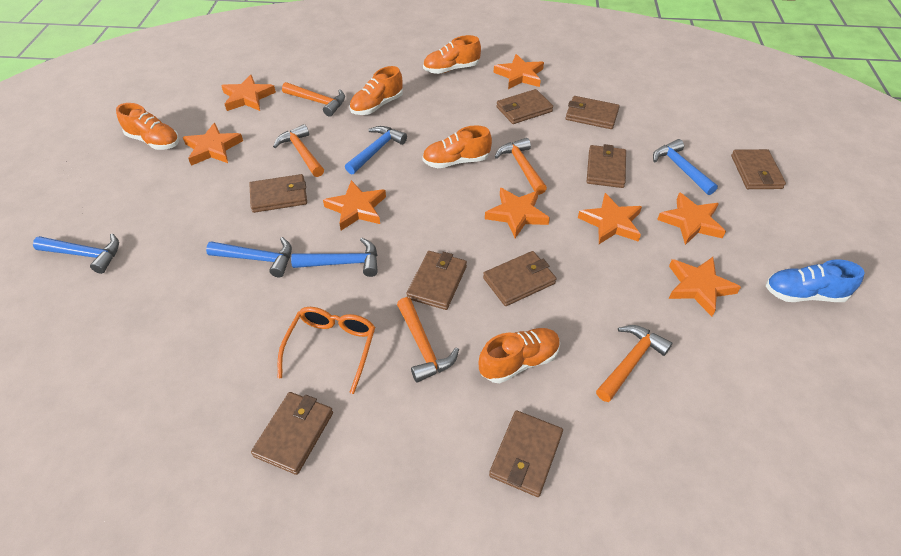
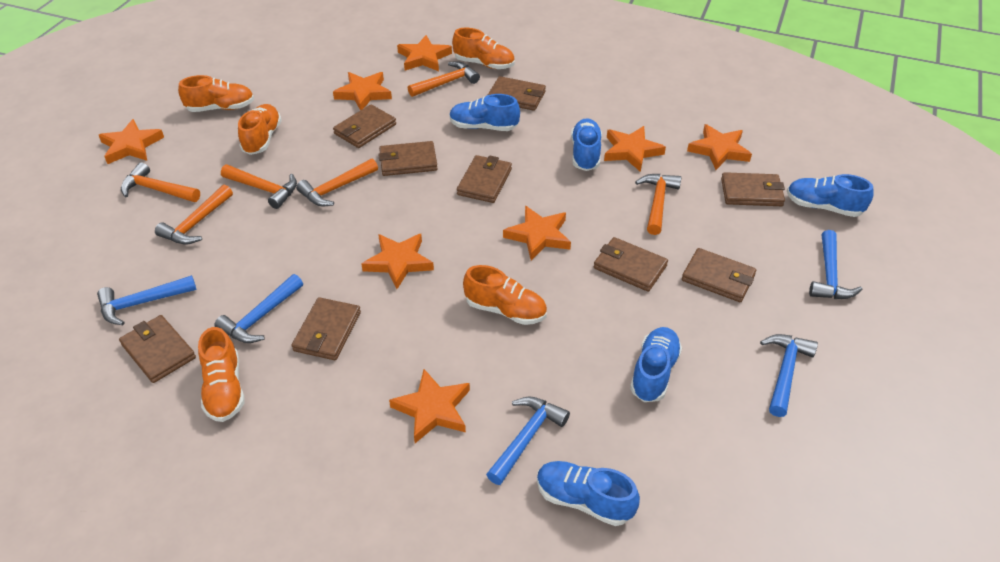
blue shoe: 1 -> 5
orange glasses: 1 -> 0
orange hammer: 5 -> 6

